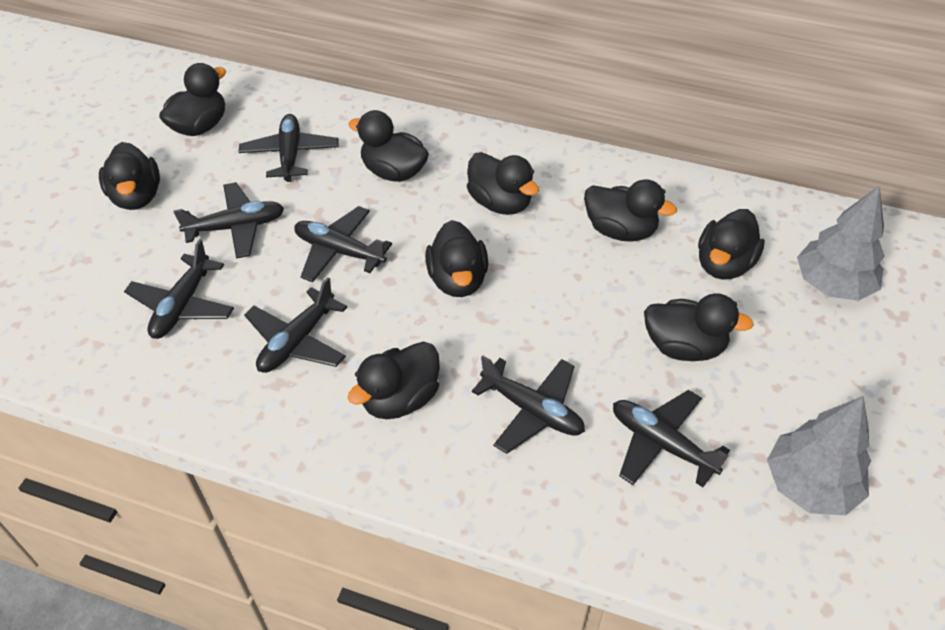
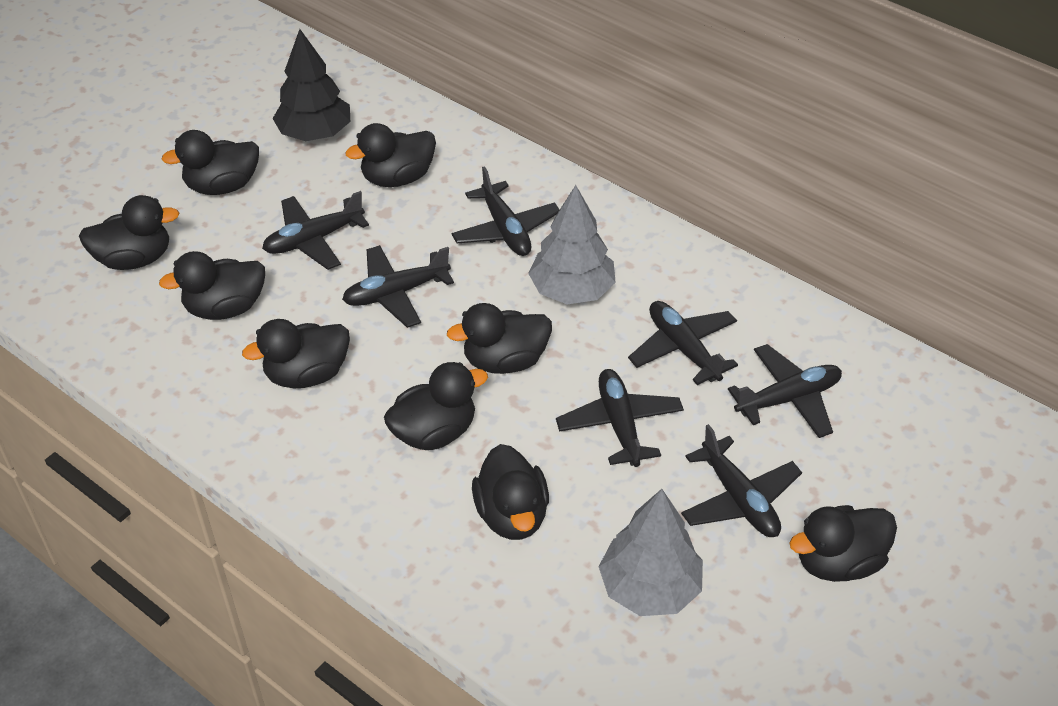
black tree: 0 -> 1

